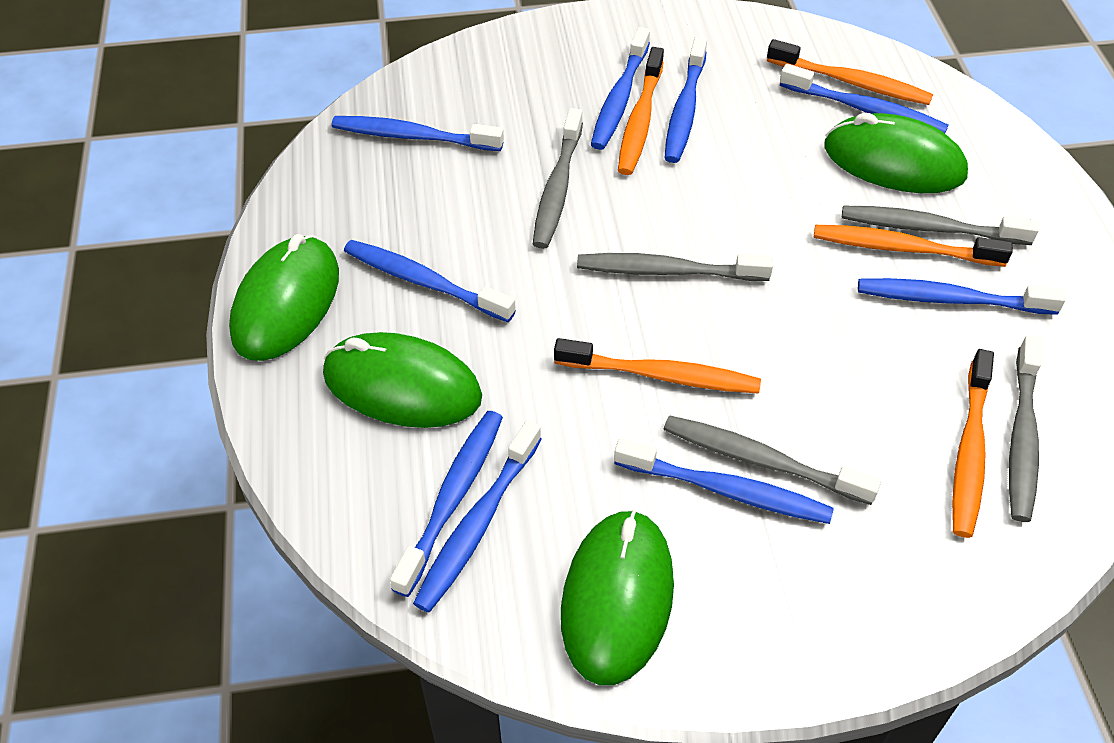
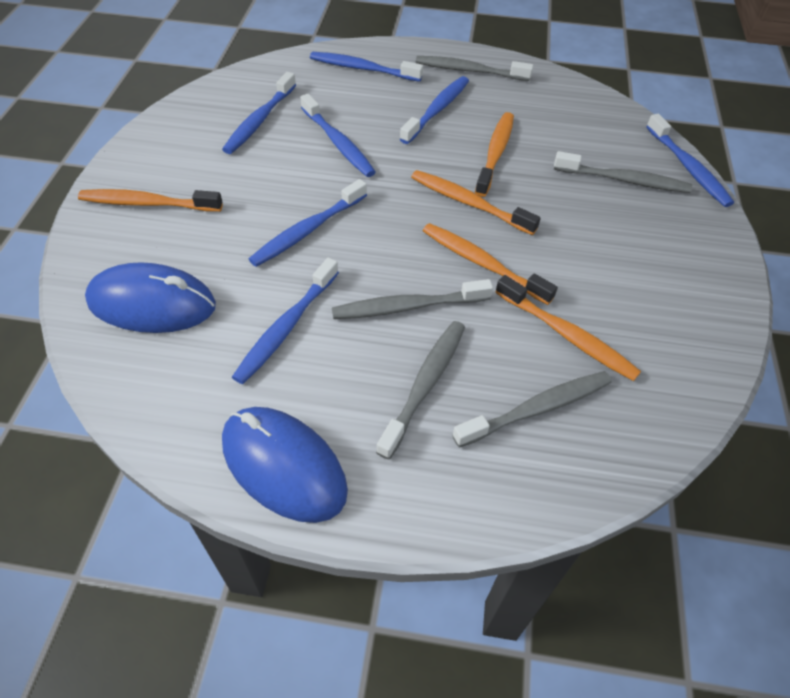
blue mouse: 0 -> 2
blue toothbrush: 9 -> 7
green mouse: 4 -> 0

